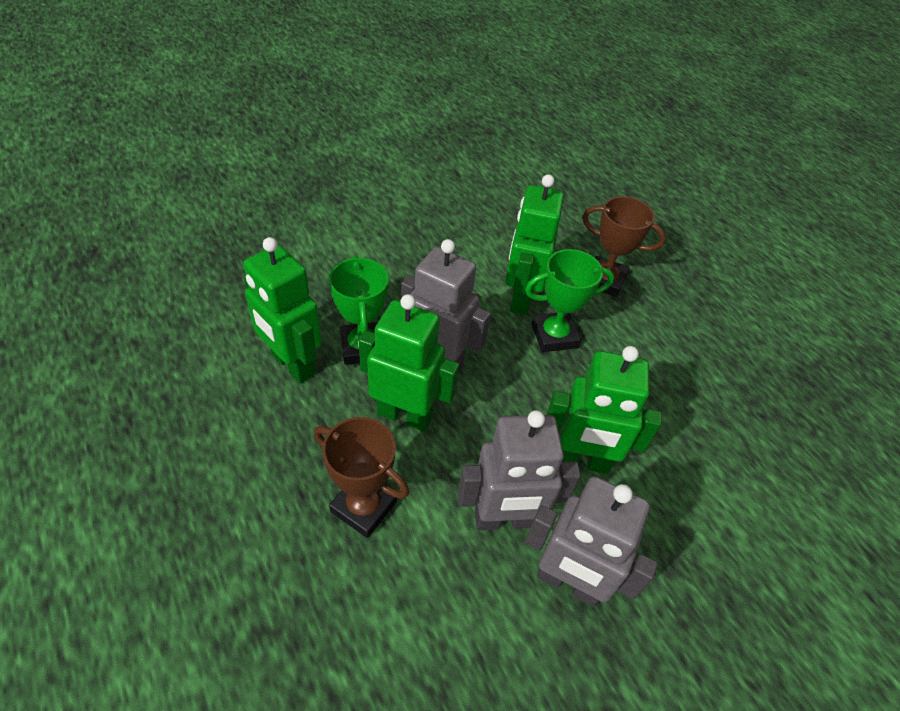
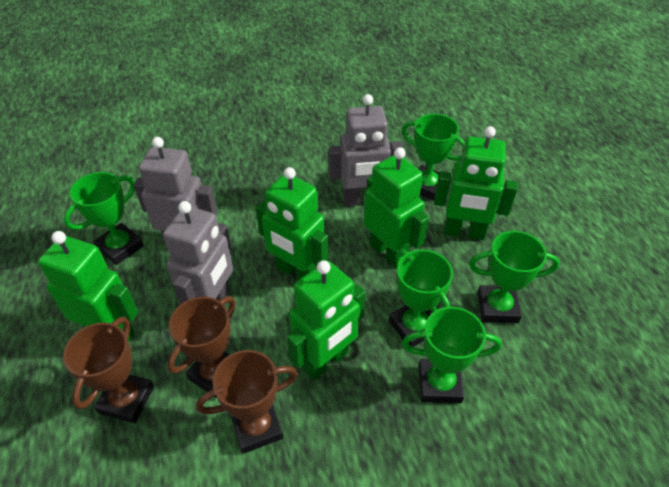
brown trophy: 2 -> 3
green robot: 4 -> 5
green trophy: 2 -> 5

